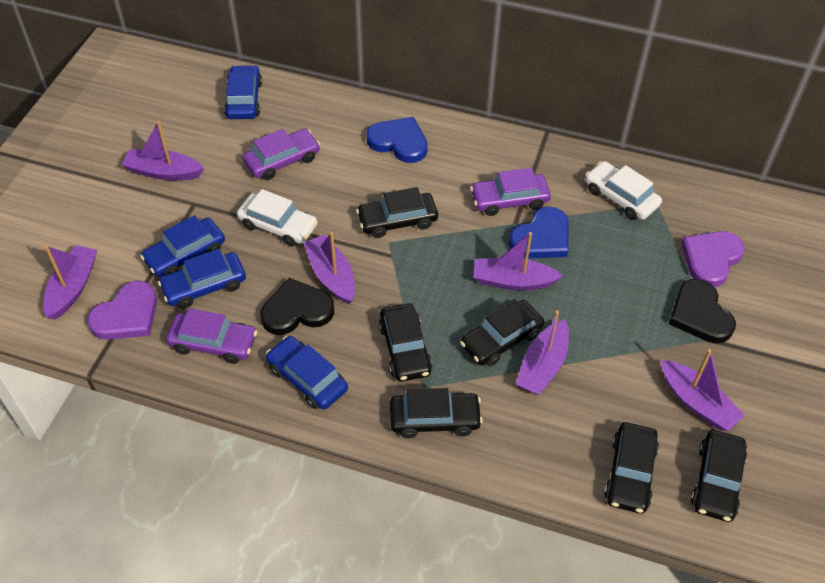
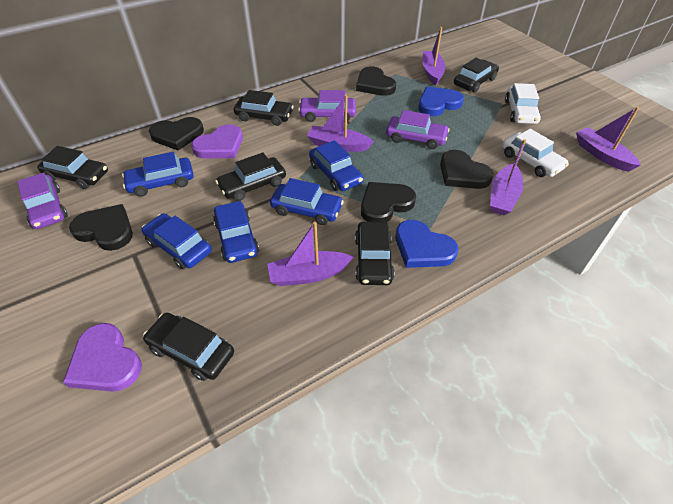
black heart: 2 -> 5
blue car: 4 -> 5
purple boat: 6 -> 5

